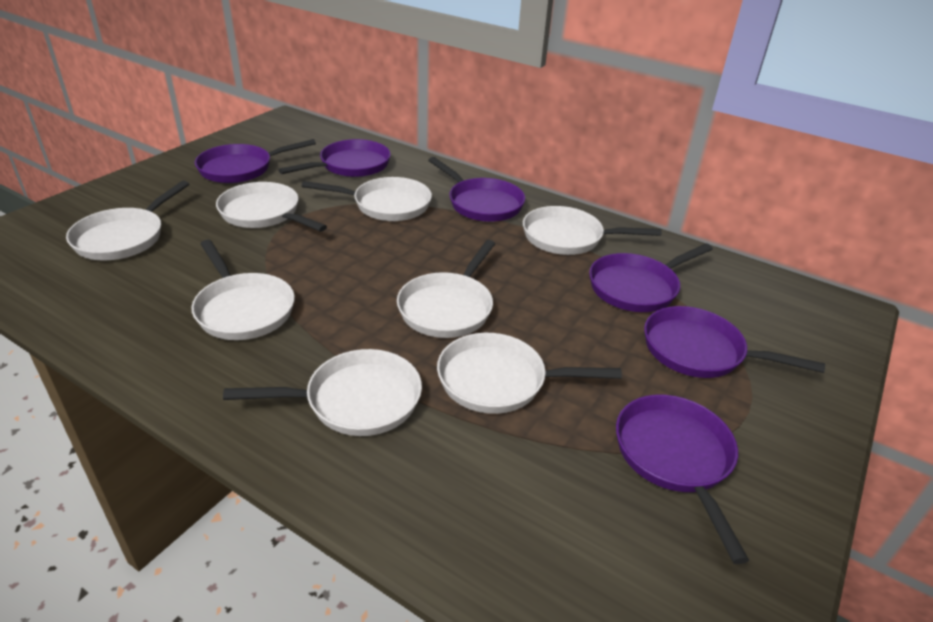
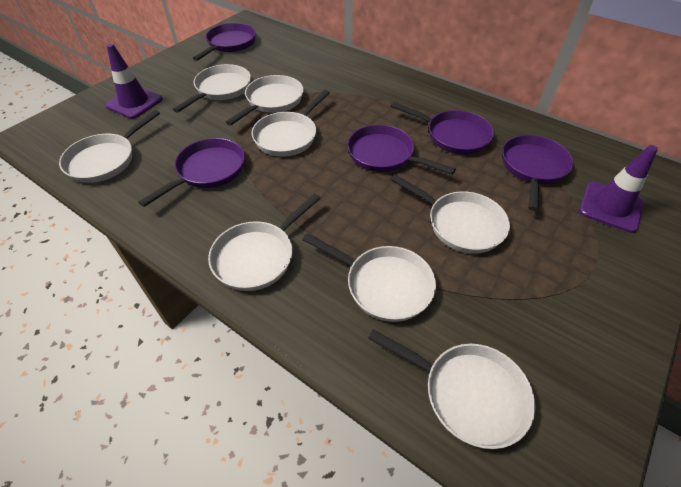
purple pan: 6 -> 5
purple traffic cone: 0 -> 2

